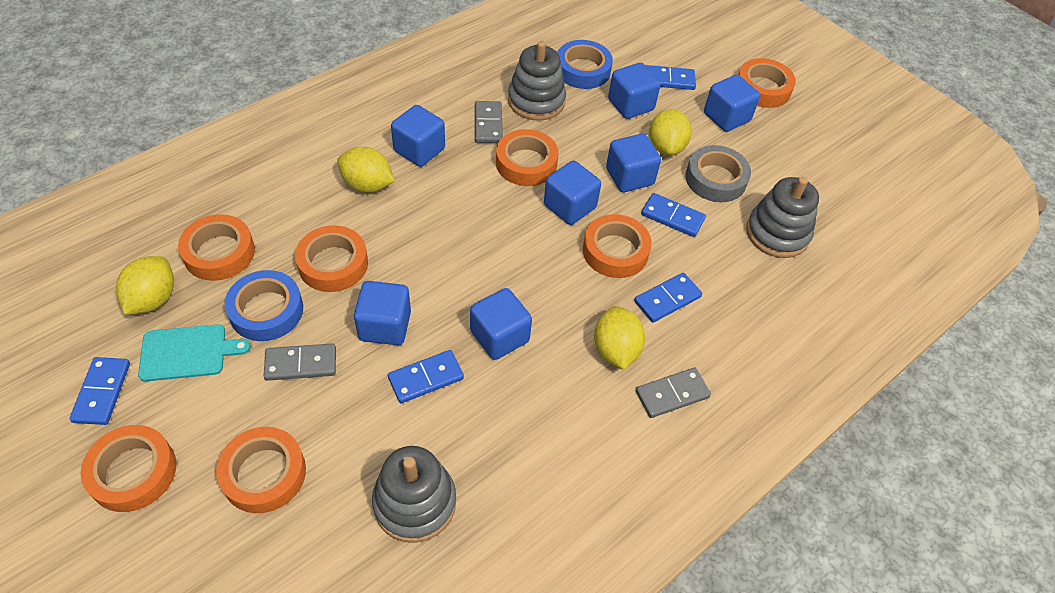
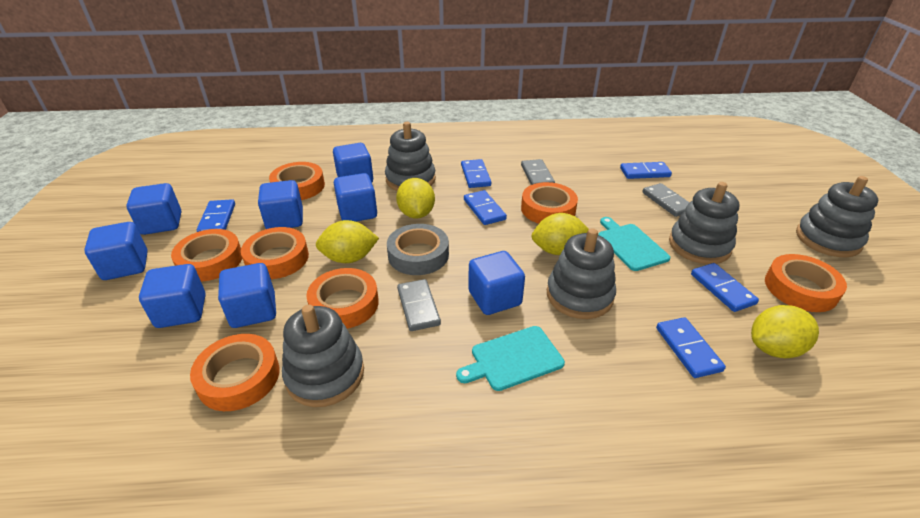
blue cube: 7 -> 8
blue domino: 5 -> 6
blue tape: 2 -> 0
grey stacking toy: 3 -> 5
turquoise cutting board: 1 -> 2

